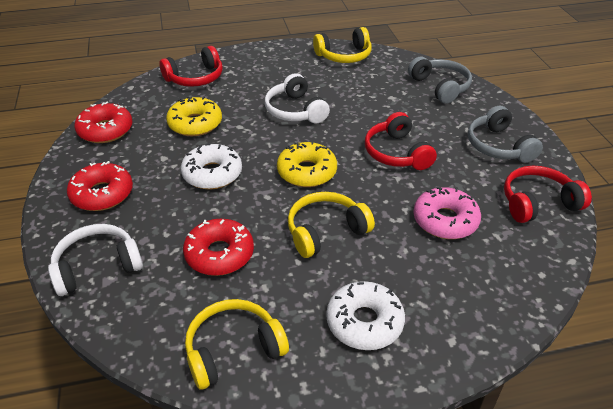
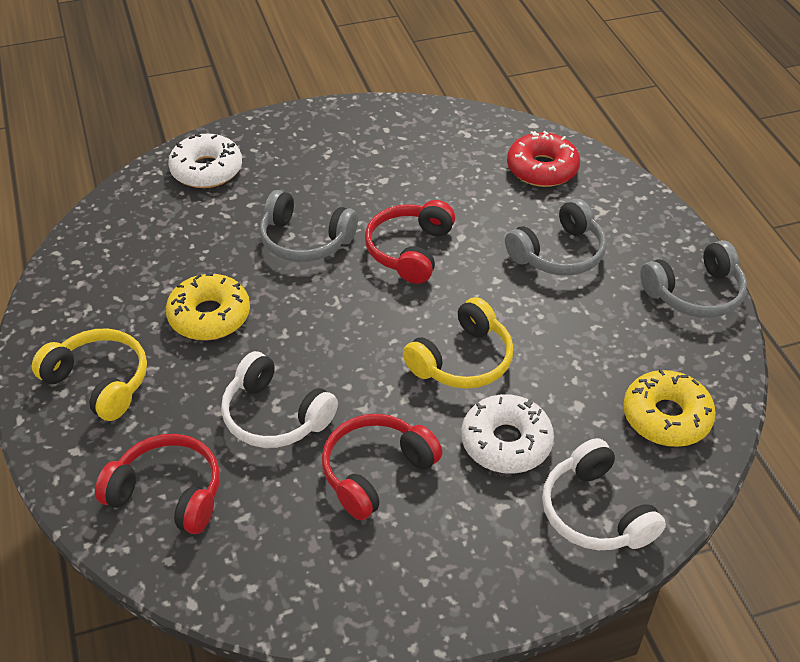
grey headphones: 2 -> 3
pink donut: 1 -> 0
red donut: 3 -> 1
yellow headphones: 3 -> 2

